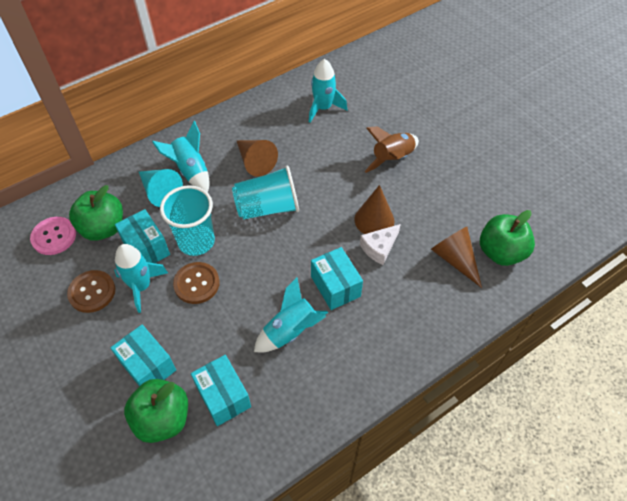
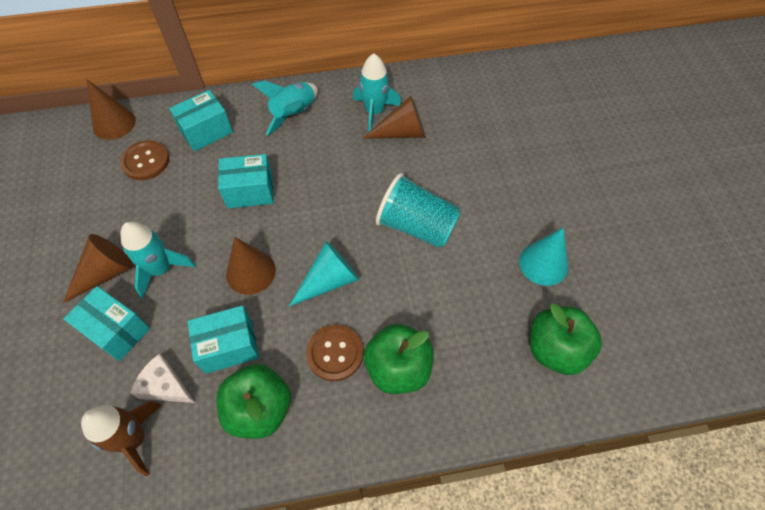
brown cone: 3 -> 4
pink button: 1 -> 0
turquoise cone: 1 -> 2
turquoise cup: 2 -> 1
turquoise rocket: 4 -> 3

